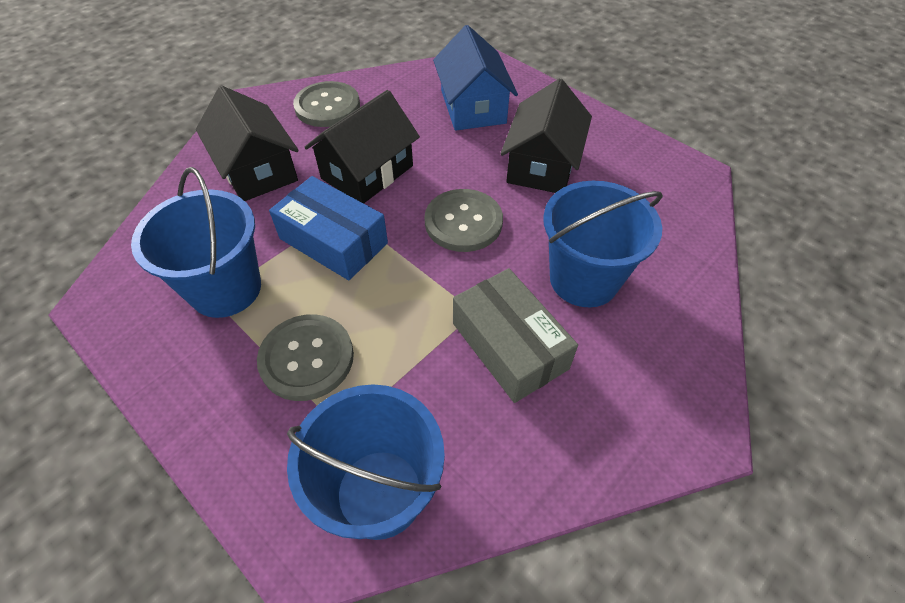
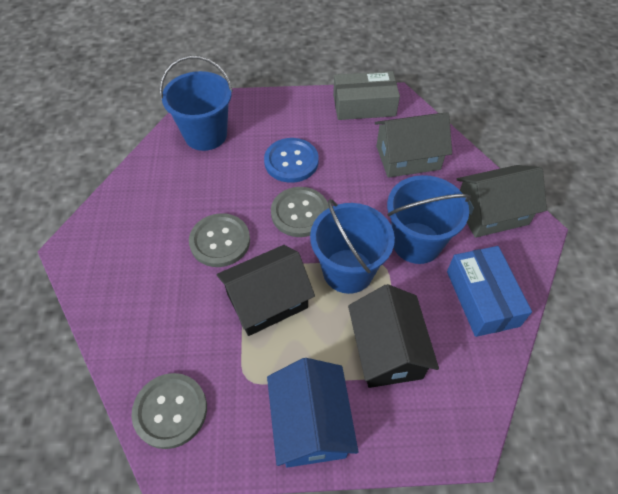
black house: 3 -> 2
blue button: 0 -> 1
grey house: 0 -> 2

